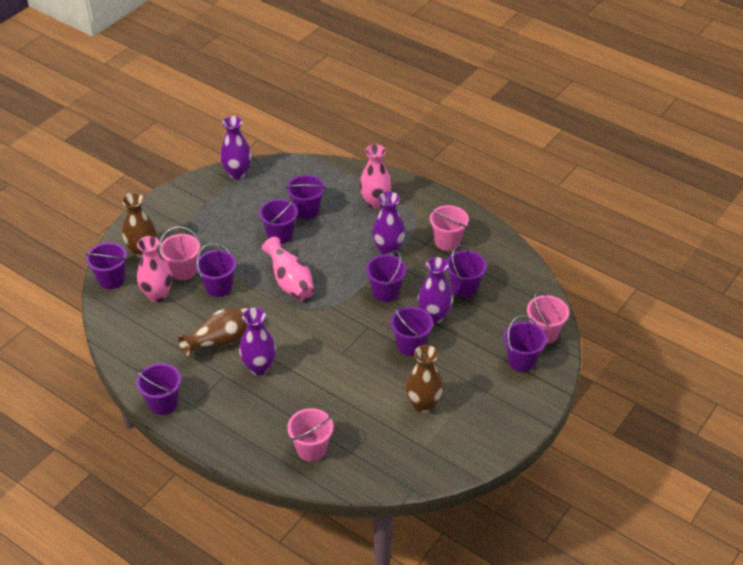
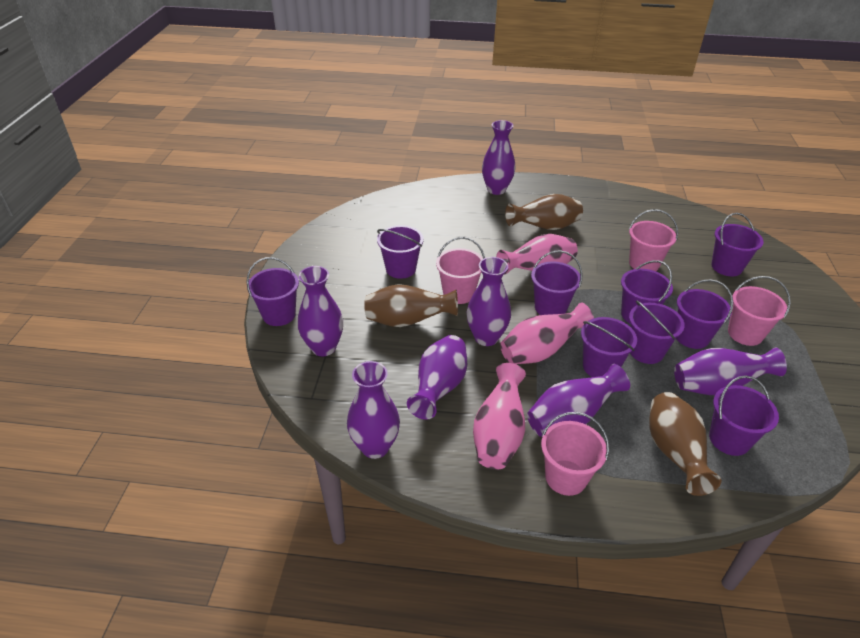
purple vase: 4 -> 7

